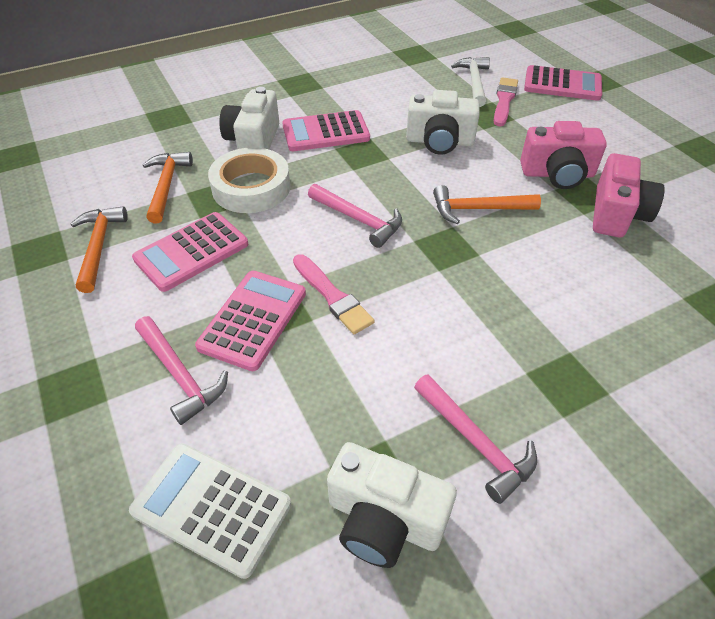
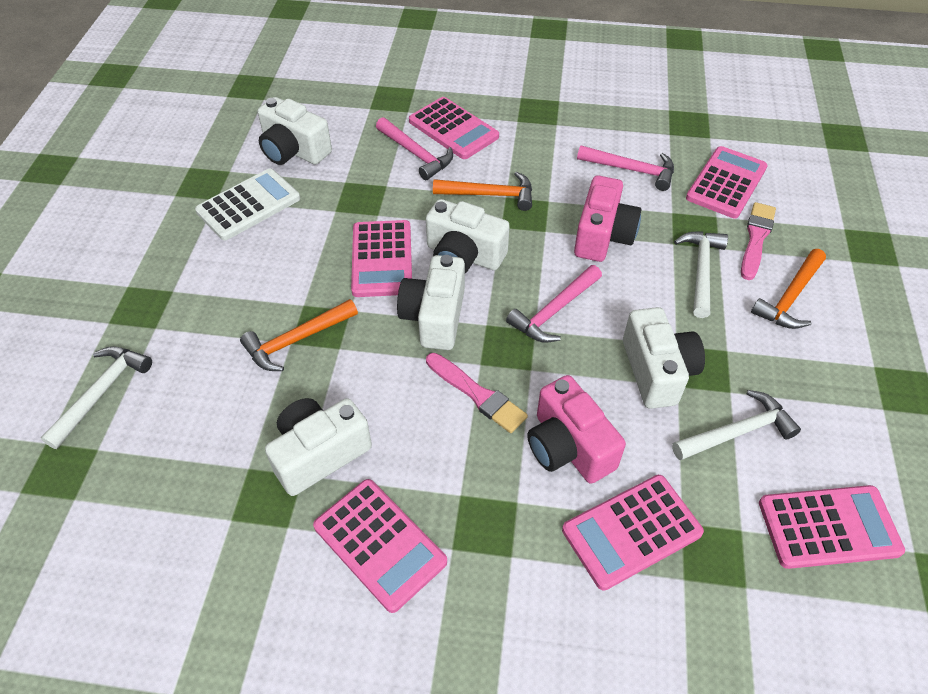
pink calculator: 4 -> 6
white camera: 3 -> 5
white hammer: 1 -> 3
white tape: 1 -> 0

